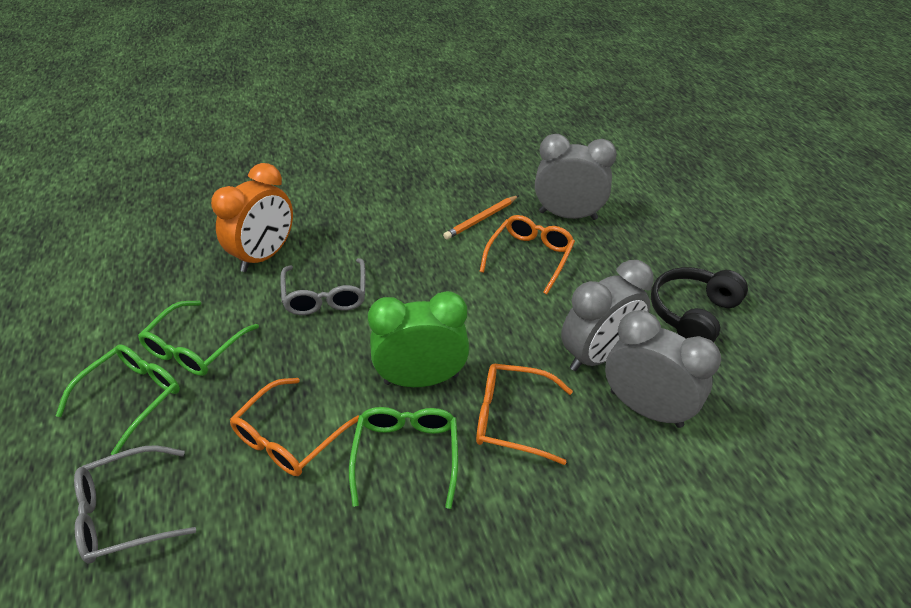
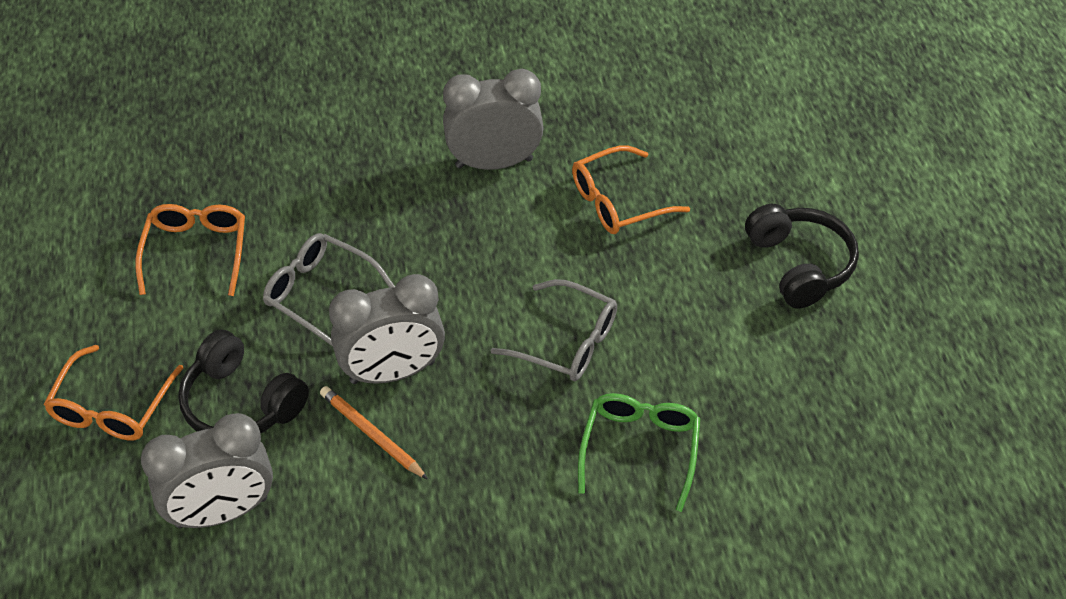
black headphones: 1 -> 2
green clock: 1 -> 0
green glasses: 3 -> 1
orange clock: 1 -> 0

